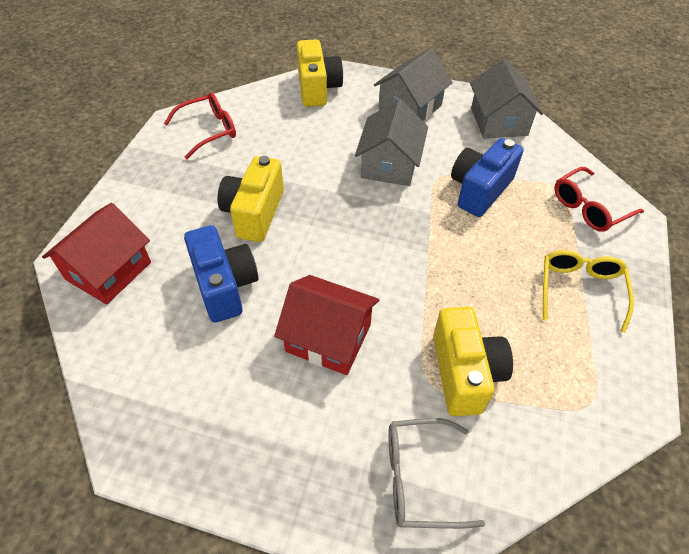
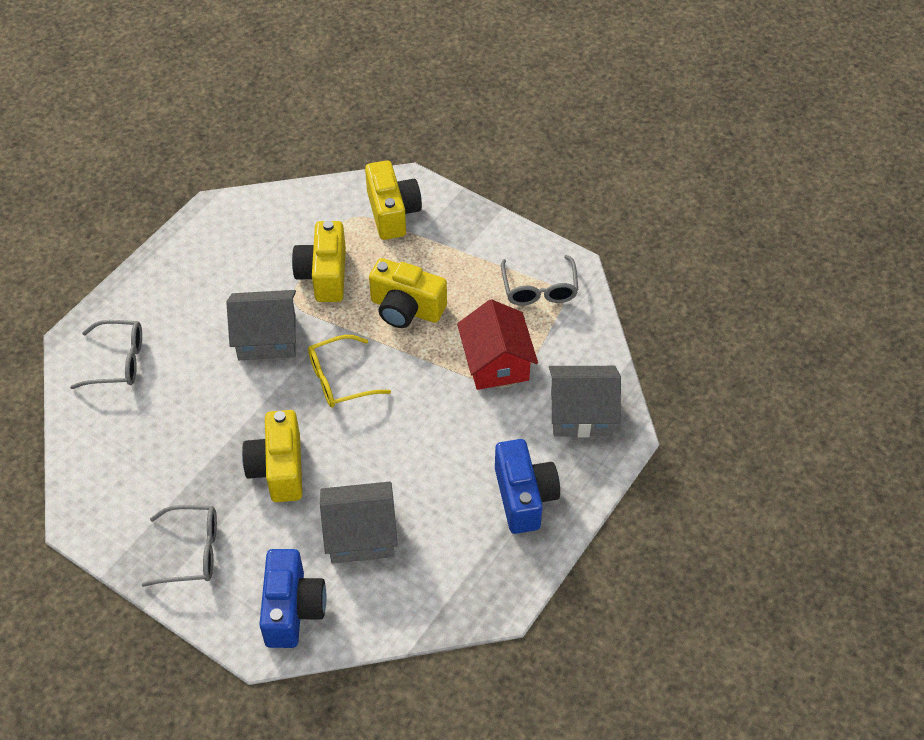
grey glasses: 1 -> 3
red glasses: 2 -> 0
red house: 2 -> 1
yellow camera: 3 -> 4

